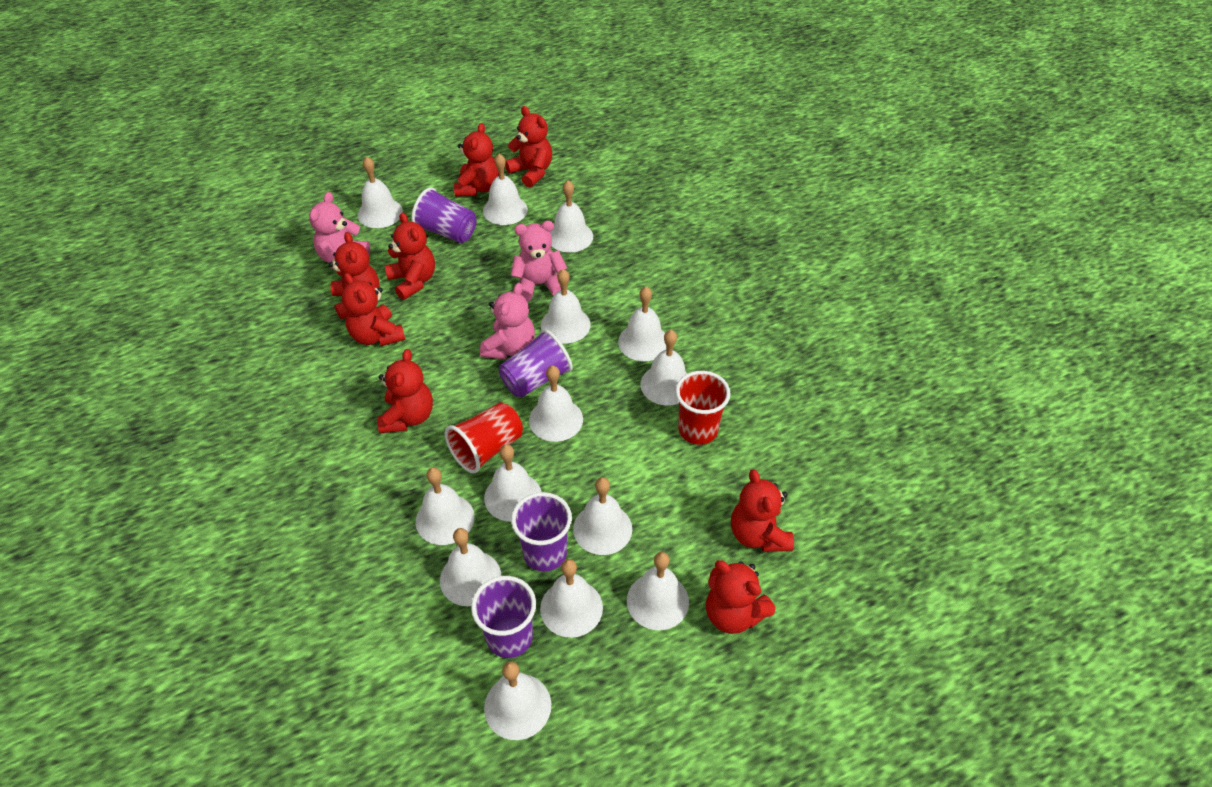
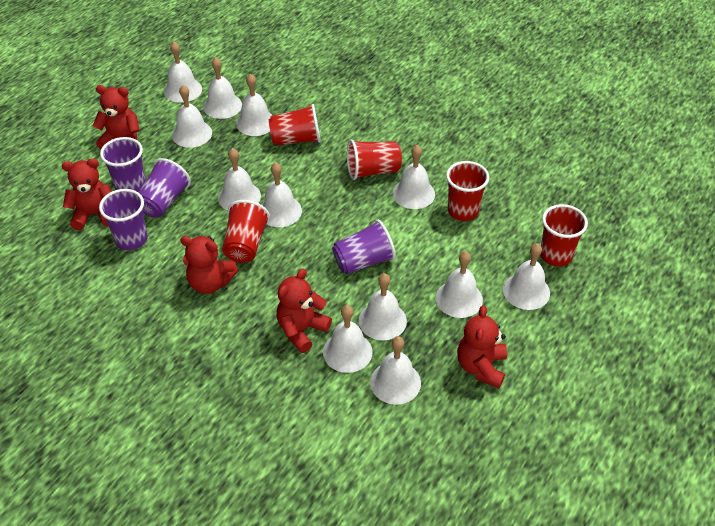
pink teddy bear: 3 -> 0
red cup: 2 -> 5
red teddy bear: 8 -> 5
white bell: 14 -> 12

